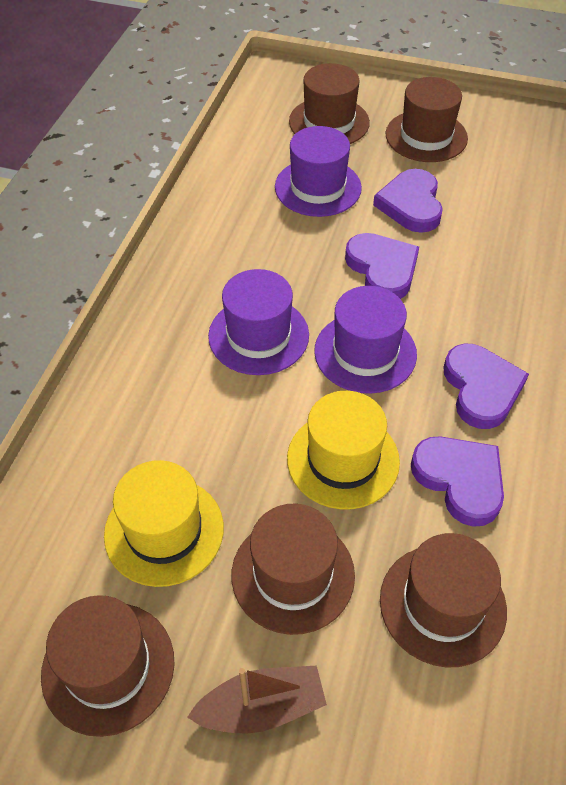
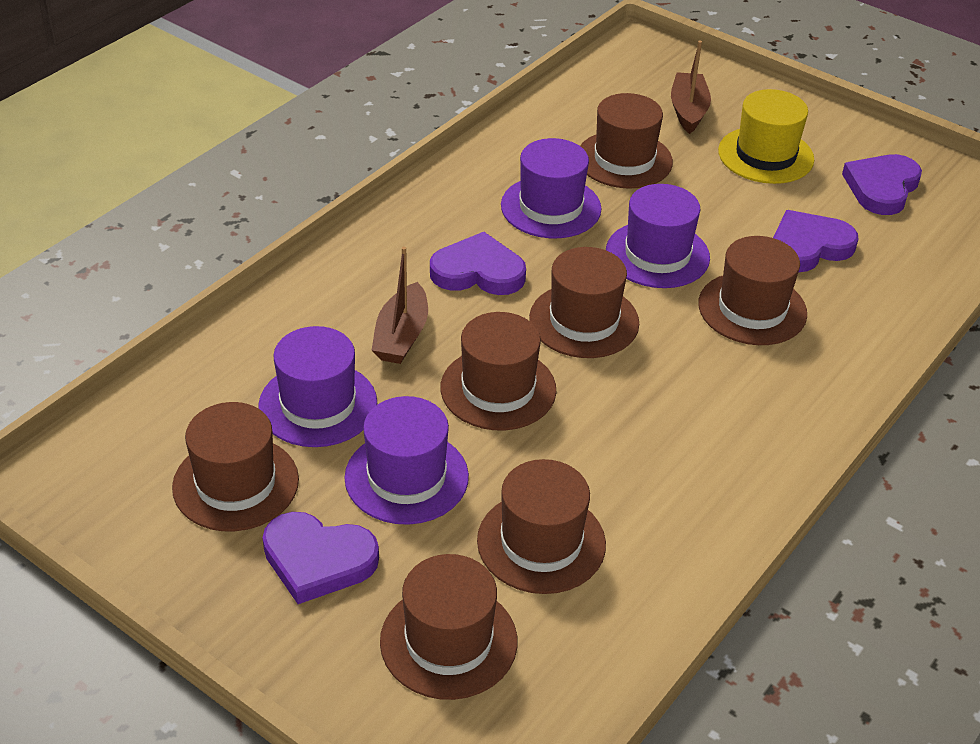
brown boat: 1 -> 2
brown hat: 5 -> 7
purple hat: 3 -> 4
yellow hat: 2 -> 1

